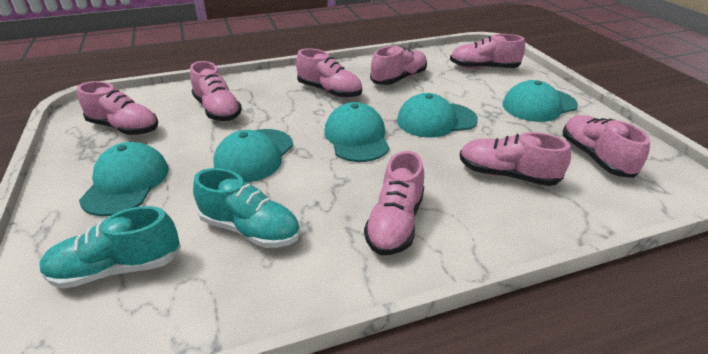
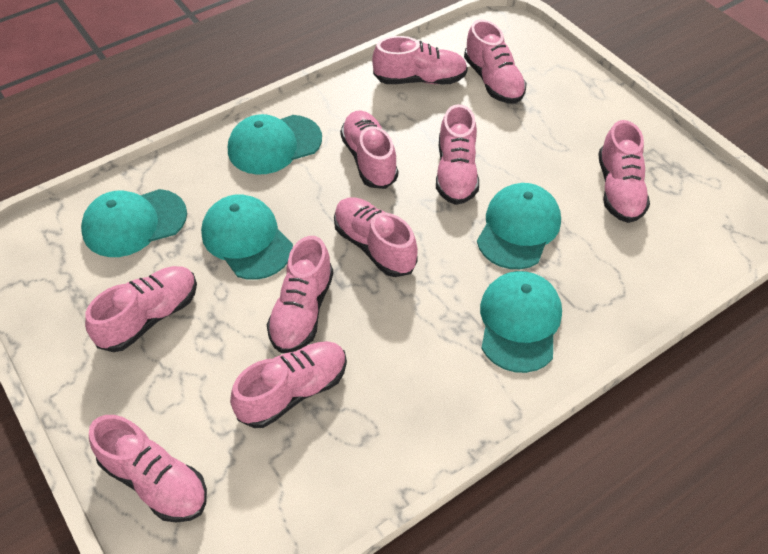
pink shoe: 8 -> 10
turquoise shoe: 2 -> 0

